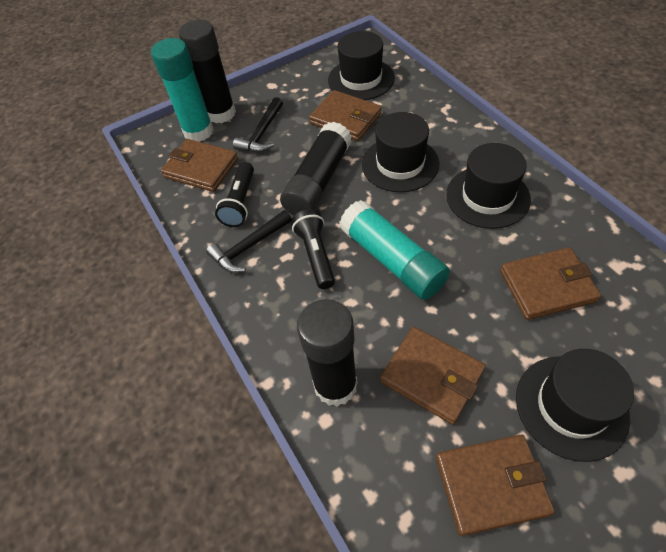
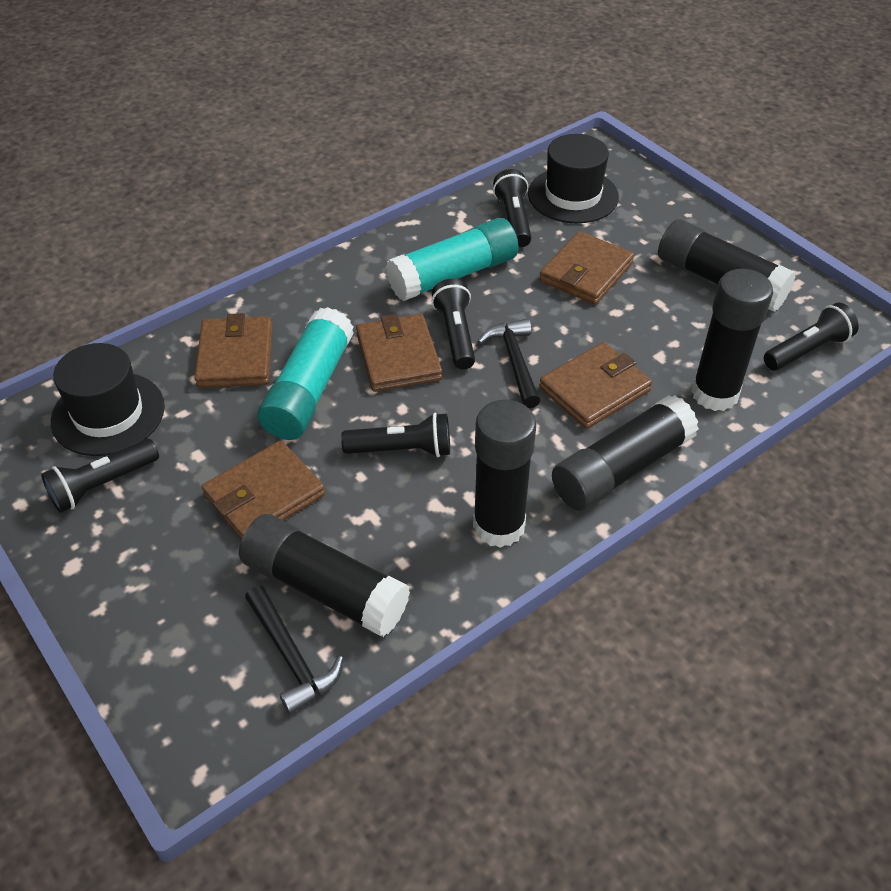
black flashlight: 2 -> 5
black glue stick: 3 -> 5
black hat: 4 -> 2

